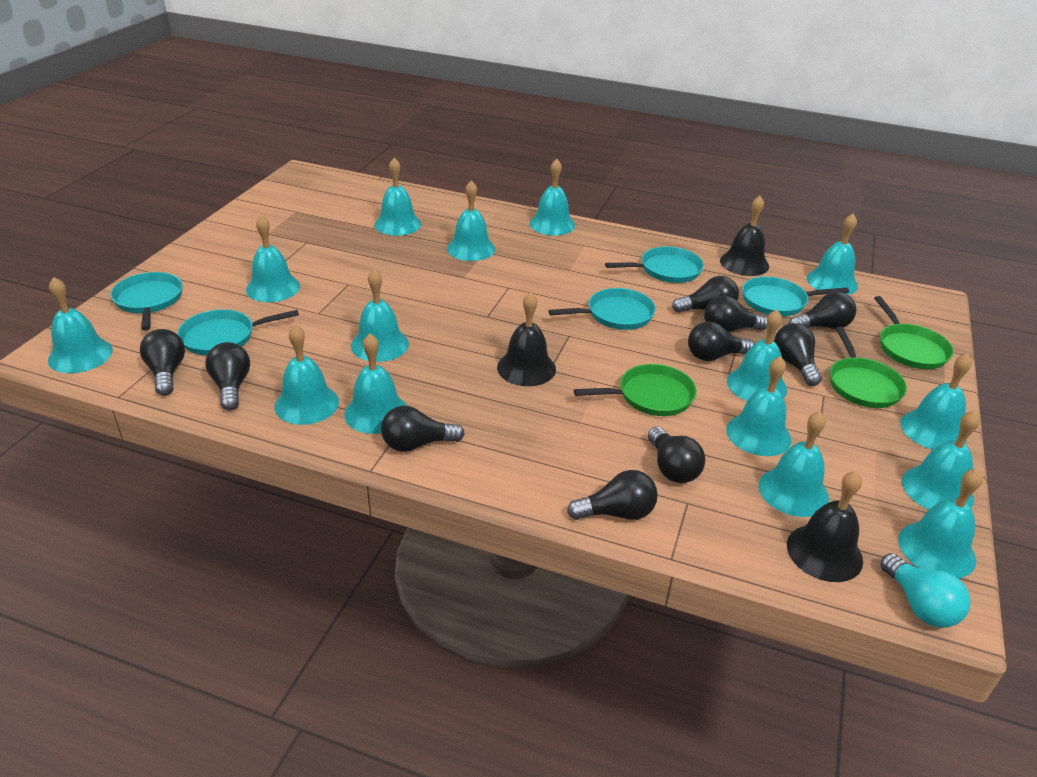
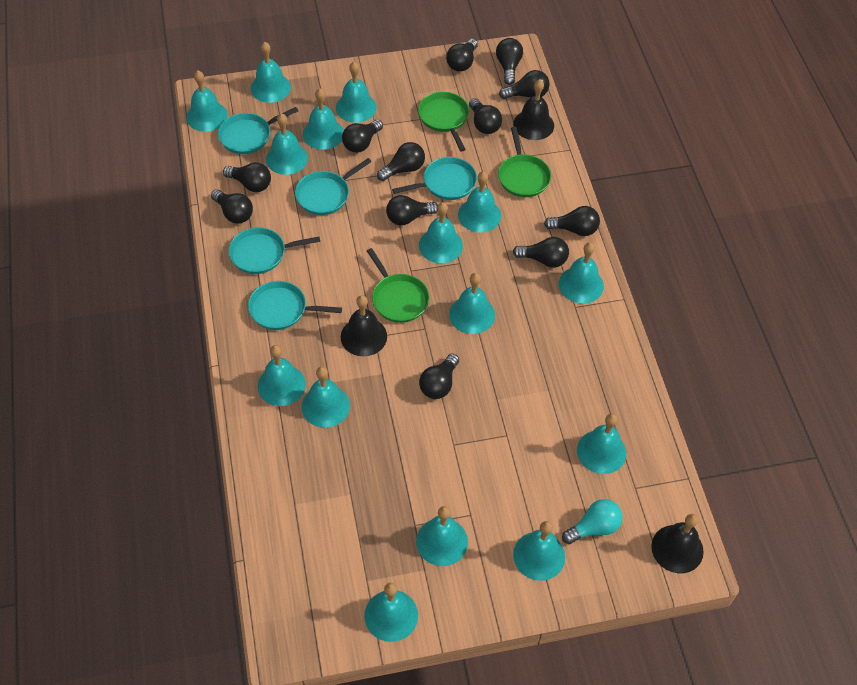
black light bulb: 10 -> 12

